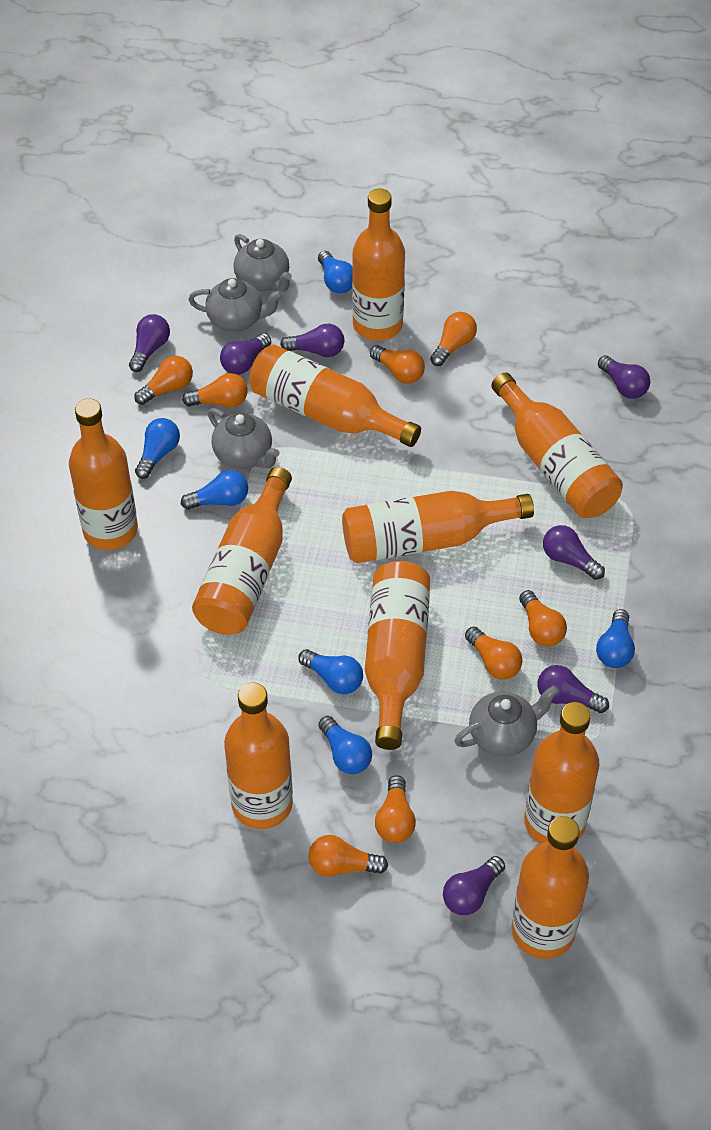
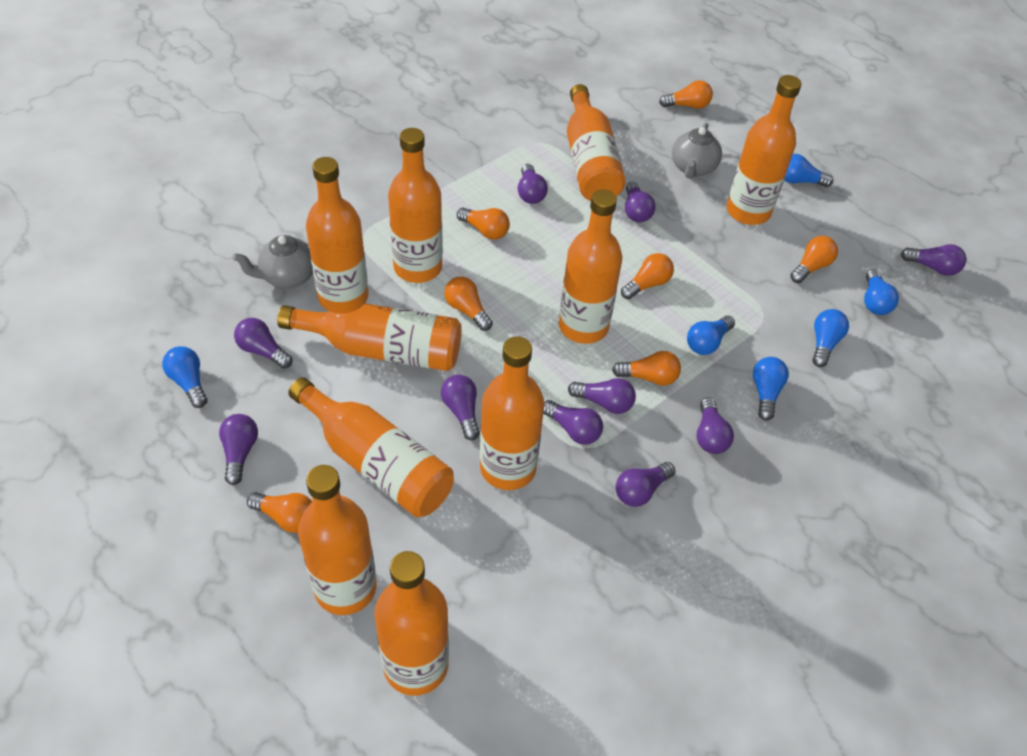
grey teapot: 4 -> 2
orange light bulb: 8 -> 7
purple light bulb: 7 -> 10

